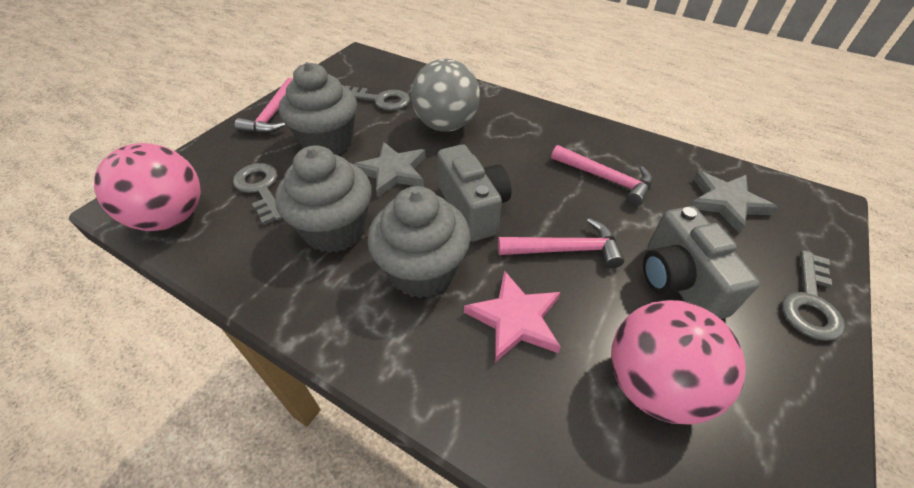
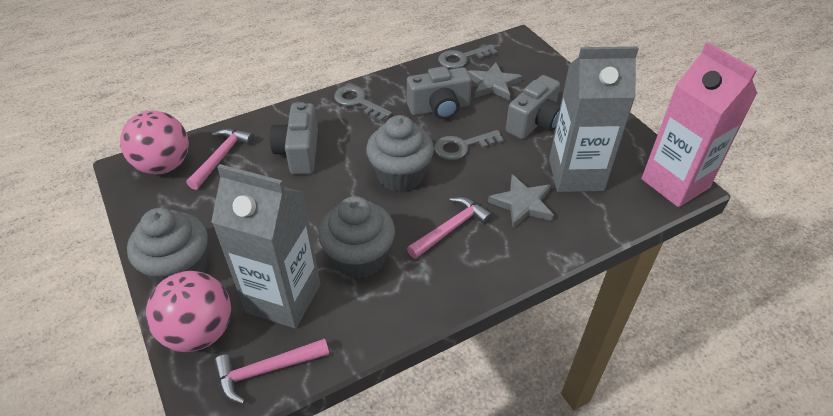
grey ball: 1 -> 0
grey camera: 2 -> 3
grey carton: 0 -> 2
pink carton: 0 -> 1
pink star: 1 -> 0

